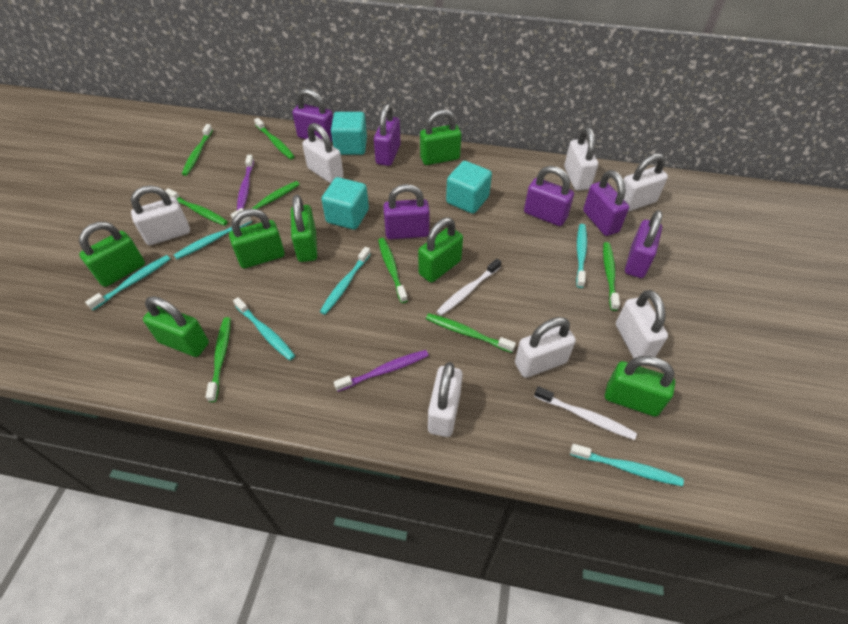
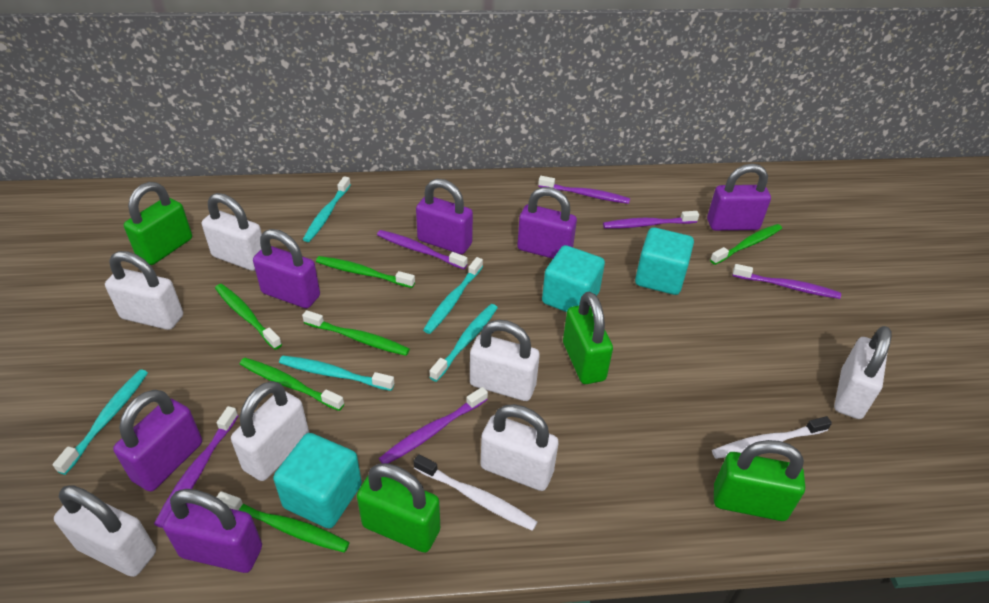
green padlock: 7 -> 4
green toothbrush: 8 -> 6
purple toothbrush: 2 -> 6
turquoise toothbrush: 6 -> 5

